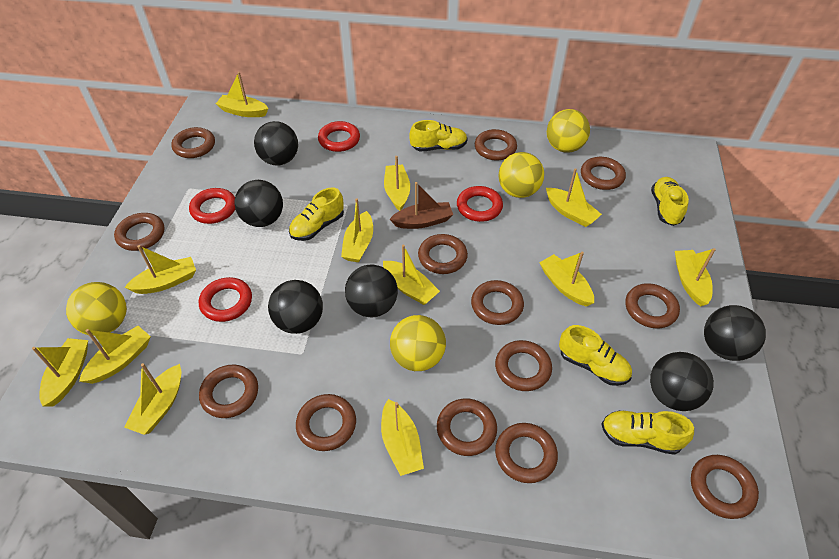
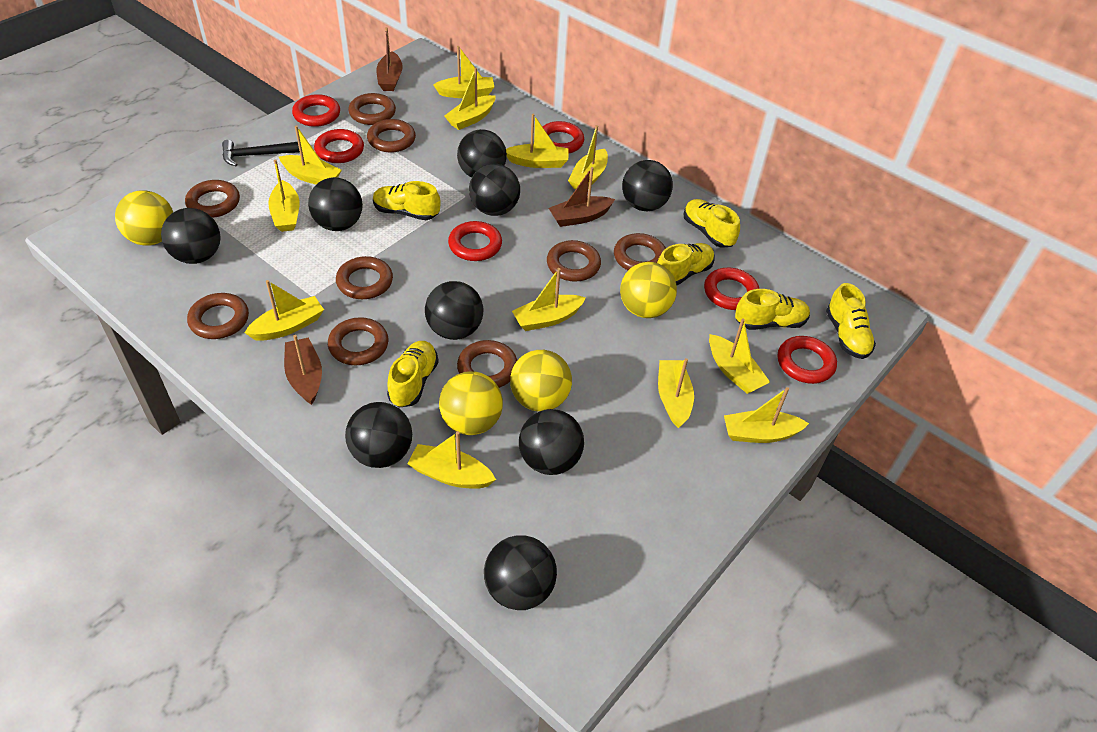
black ball: 6 -> 9
black hammer: 0 -> 1
brown boat: 1 -> 3
brown ring: 13 -> 9
red ring: 4 -> 6
yellow shoe: 5 -> 6

